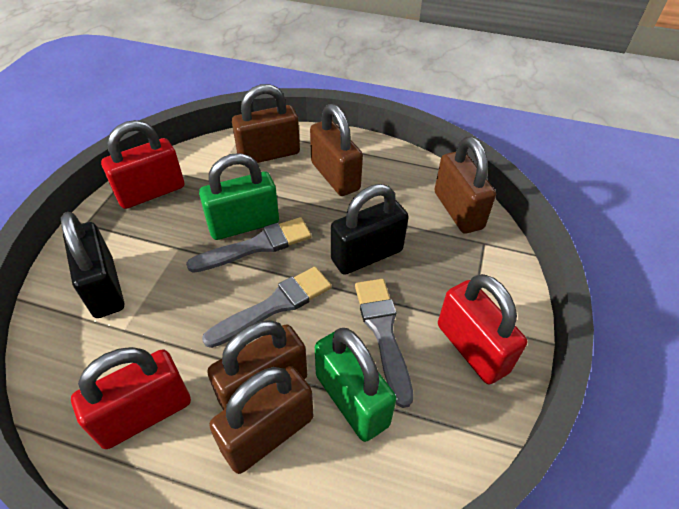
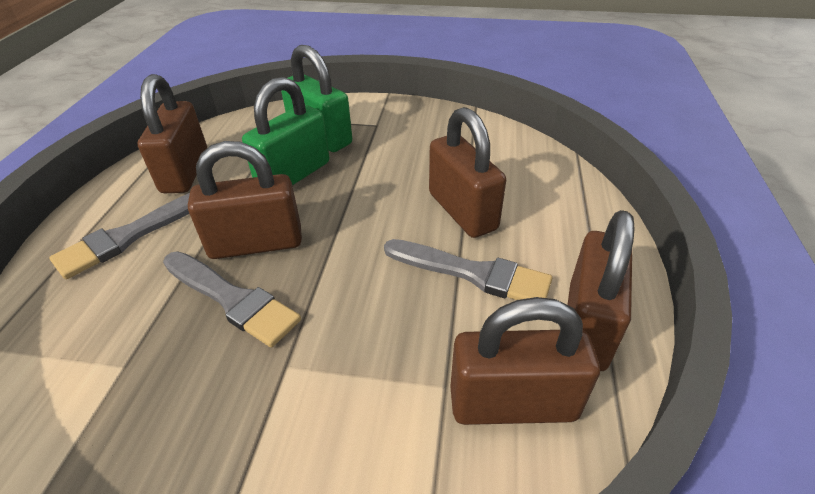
black padlock: 2 -> 0
red padlock: 3 -> 0

